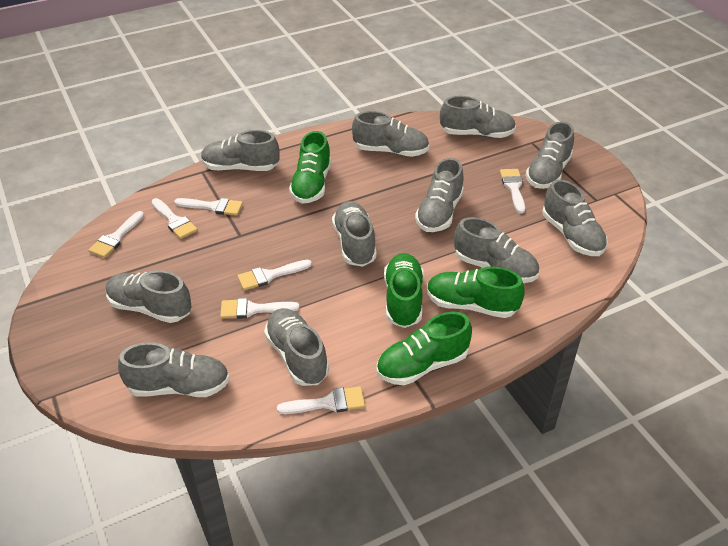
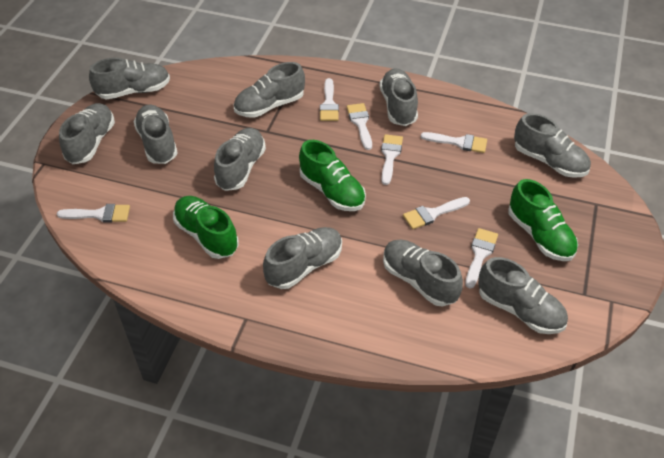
green shoe: 4 -> 3
grey shoe: 11 -> 10

